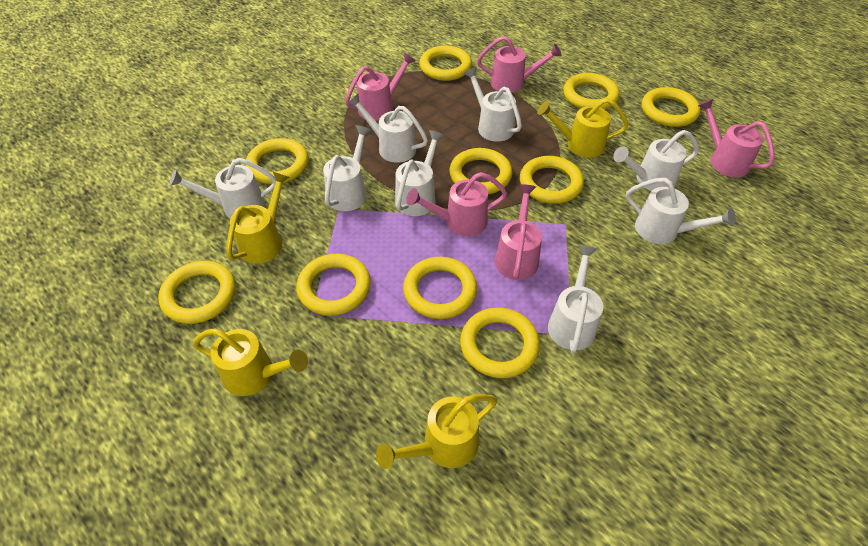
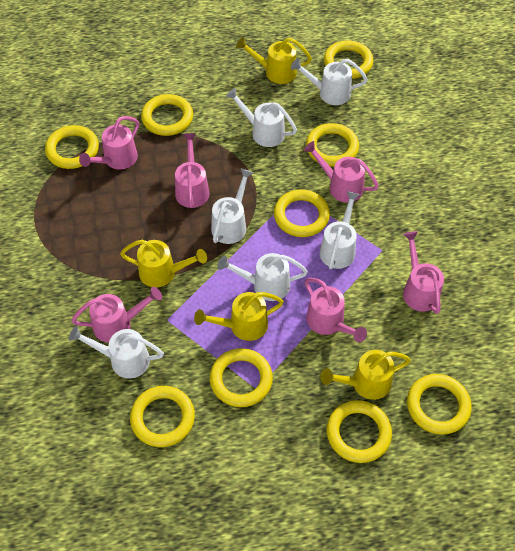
pink watering can: 5 -> 6
white watering can: 8 -> 6
yellow ring: 10 -> 9

